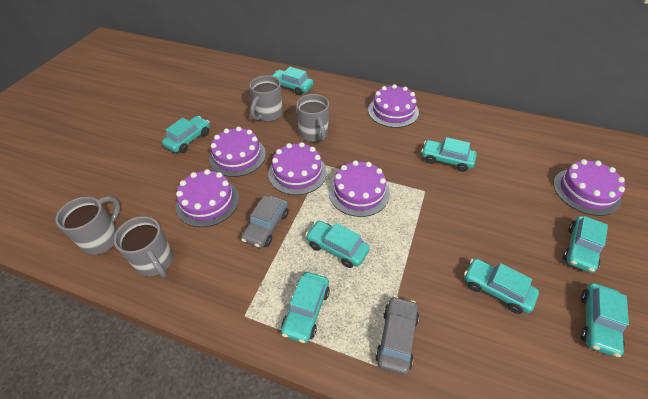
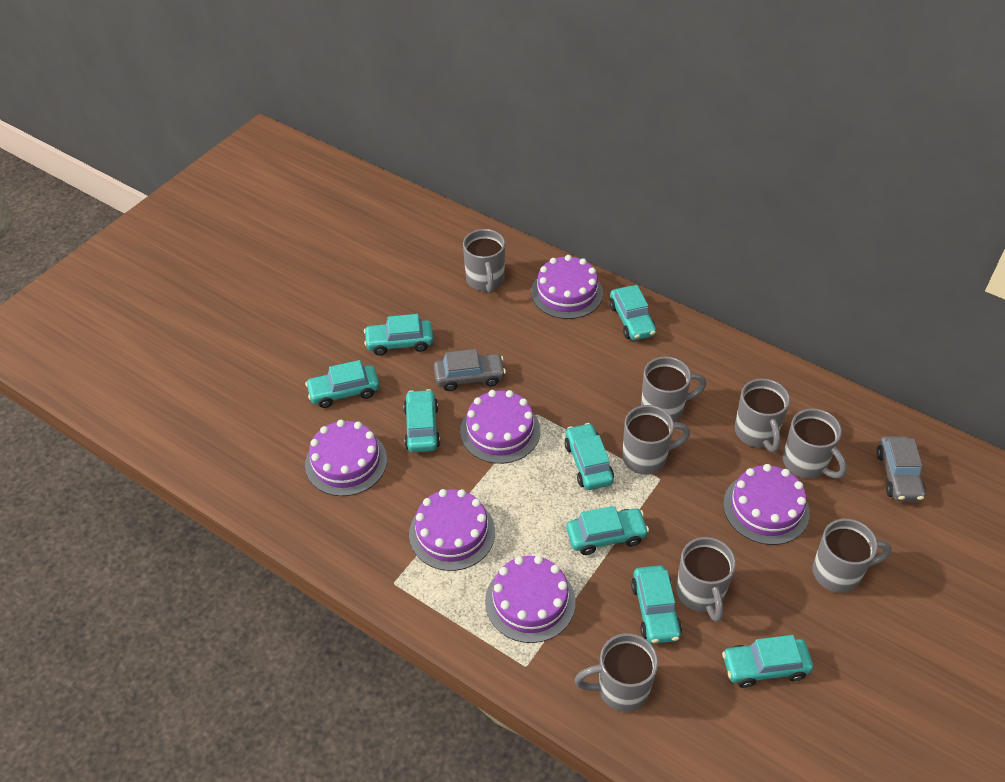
grey mug: 4 -> 8

